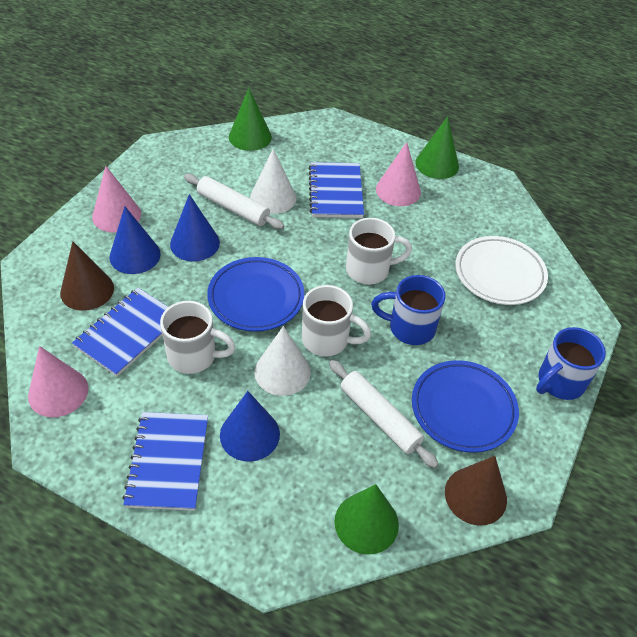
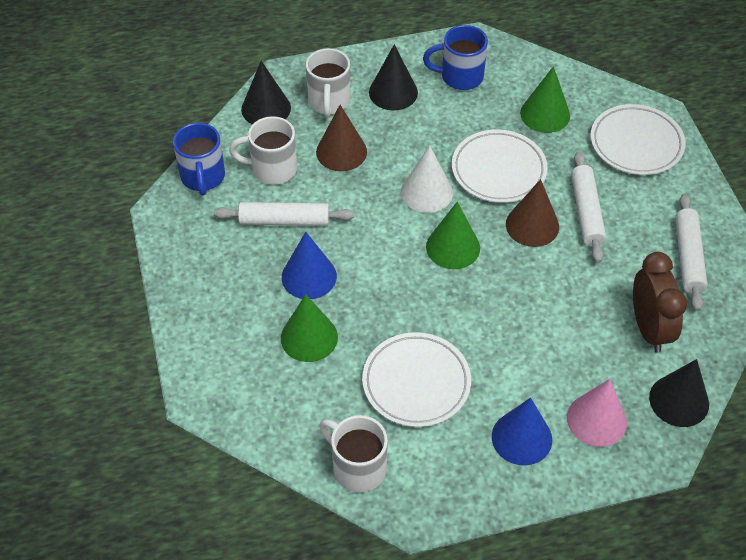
black cone: 0 -> 3
blue cone: 3 -> 2
blue notebook: 3 -> 0
blue plate: 2 -> 0
brown clock: 0 -> 1
pink cone: 3 -> 1
white cone: 2 -> 1
white plate: 1 -> 3
white rolling pin: 2 -> 3

